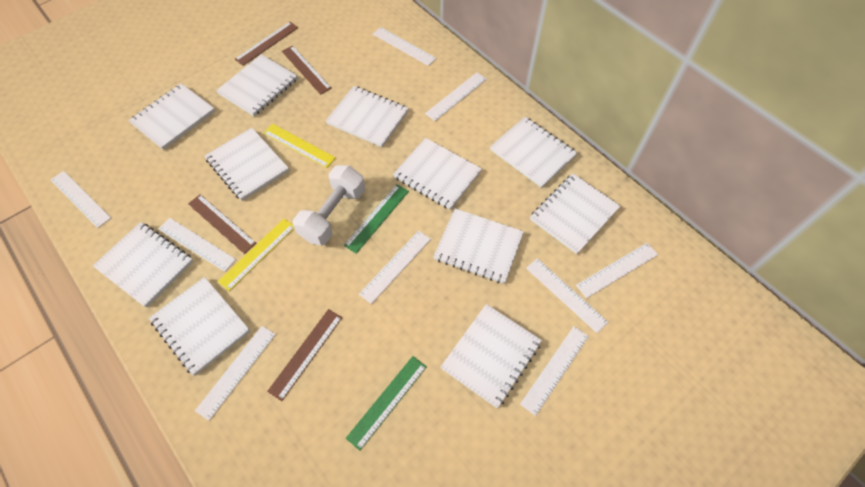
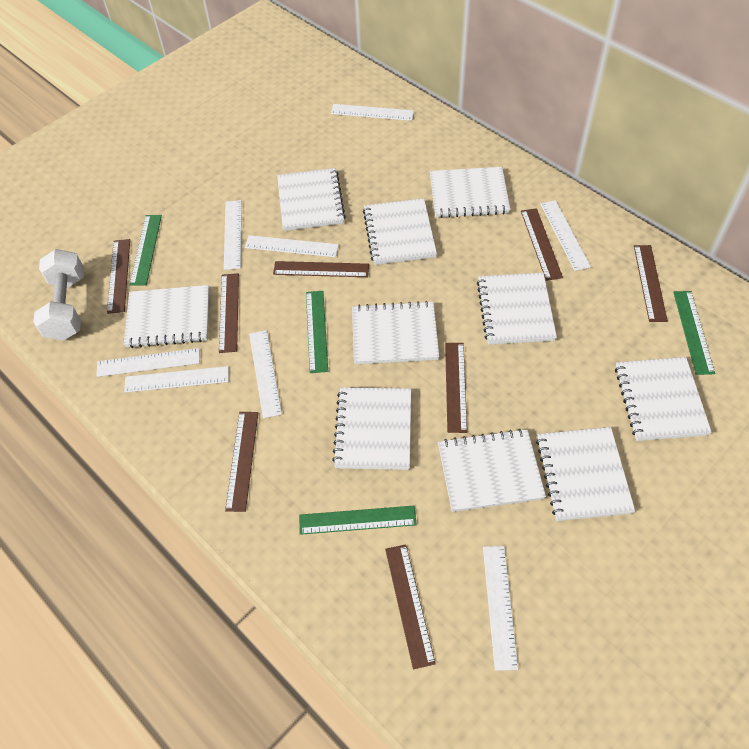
brown ruler: 4 -> 8
green ruler: 2 -> 4
white notebook: 11 -> 10
white ruler: 9 -> 8
yellow ruler: 2 -> 0

